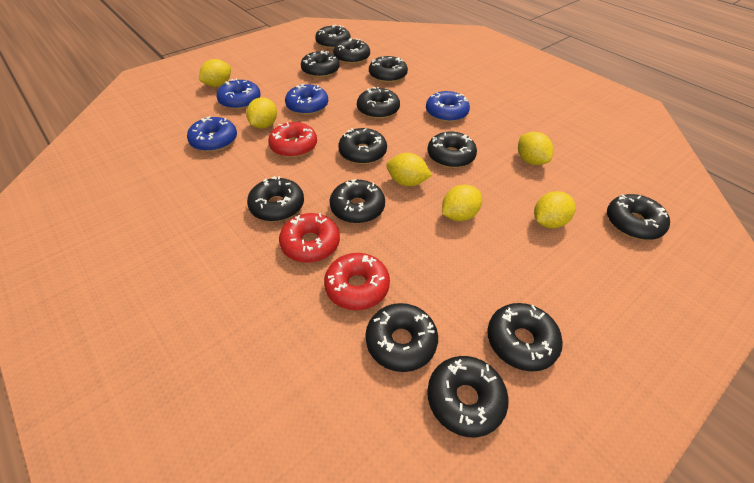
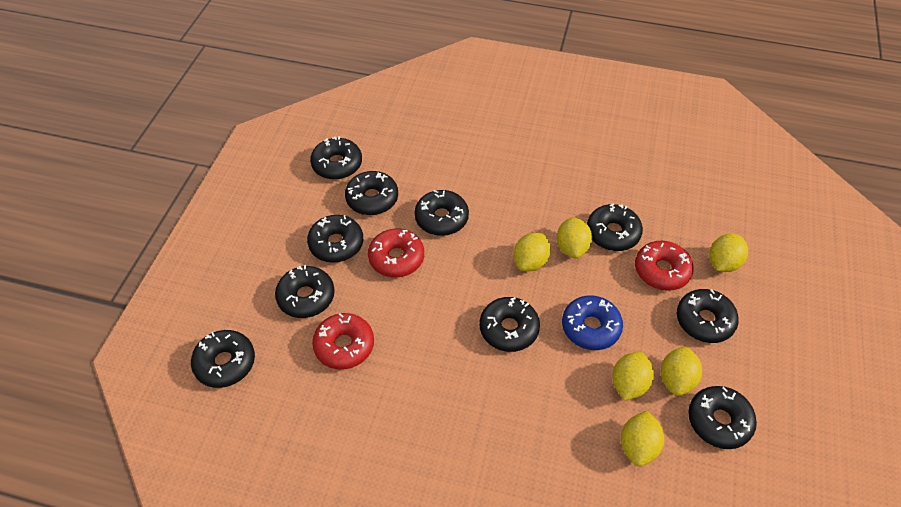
black donut: 13 -> 10
blue donut: 4 -> 1

